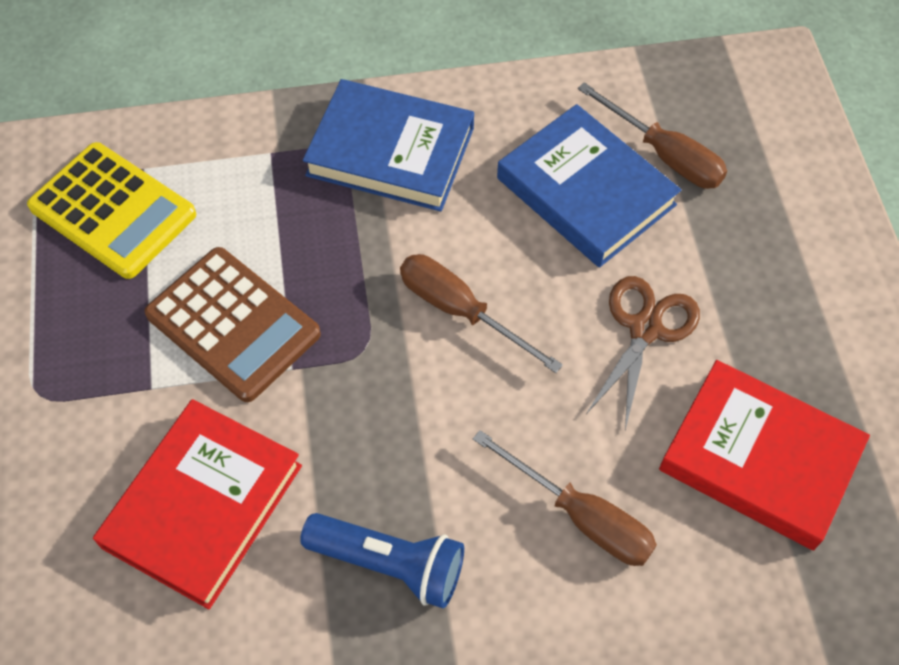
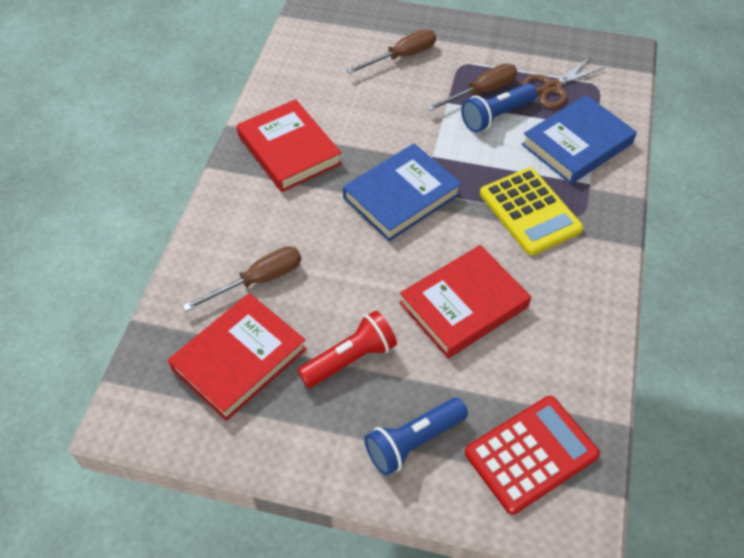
blue flashlight: 1 -> 2
brown calculator: 1 -> 0
red book: 2 -> 3
red calculator: 0 -> 1
red flashlight: 0 -> 1

